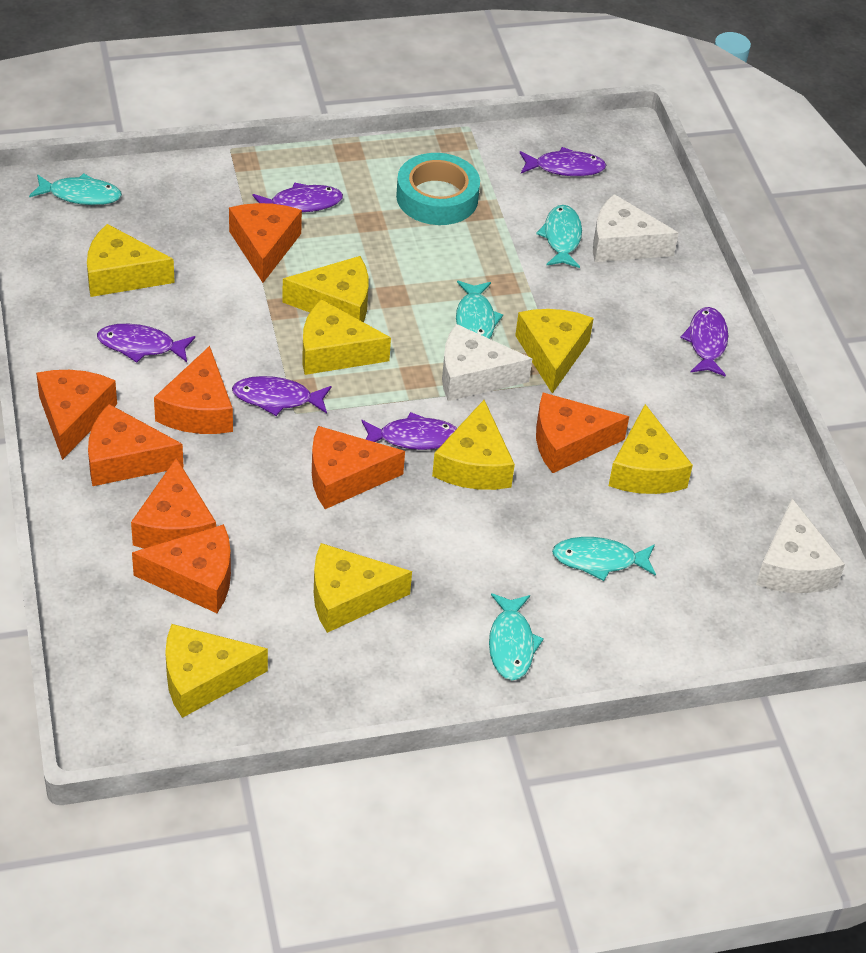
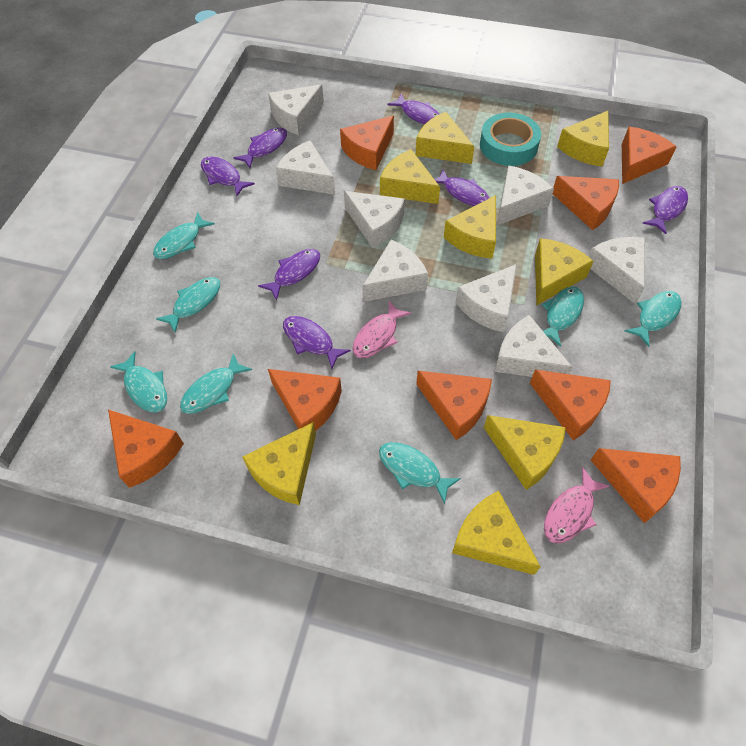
pink fish: 0 -> 2
purple fish: 6 -> 7
turquoise fish: 5 -> 7
white cheese: 3 -> 8

